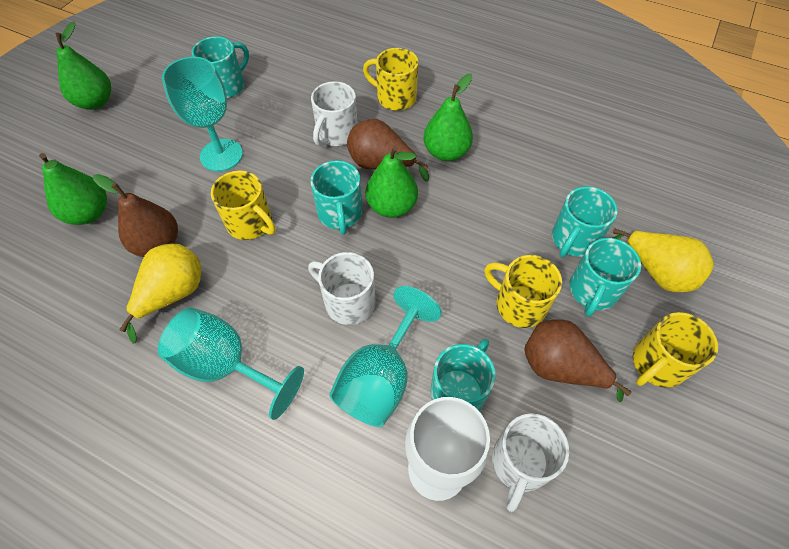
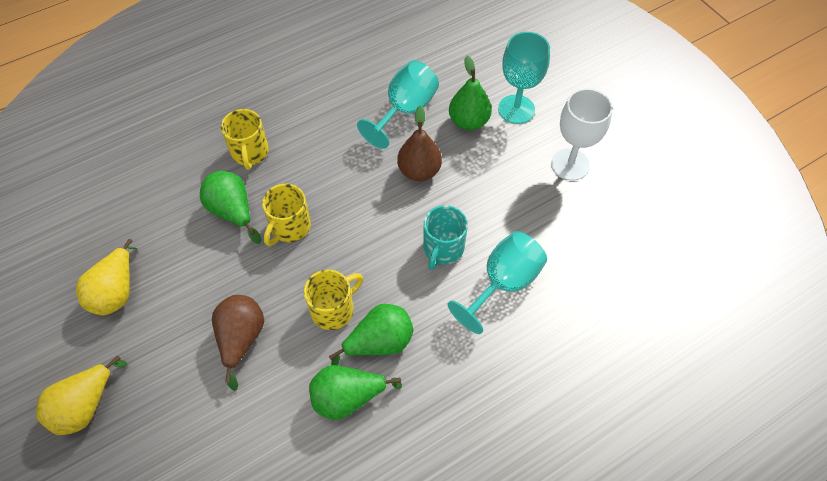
brown pear: 3 -> 2
turquoise mug: 5 -> 1
white mug: 3 -> 0
yellow mug: 4 -> 3

